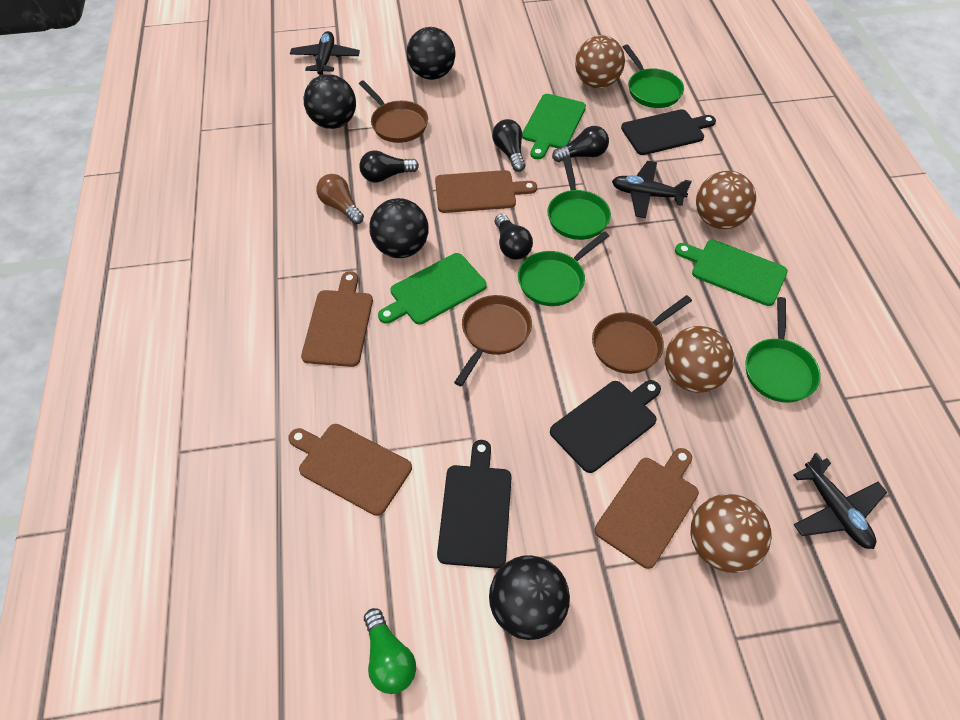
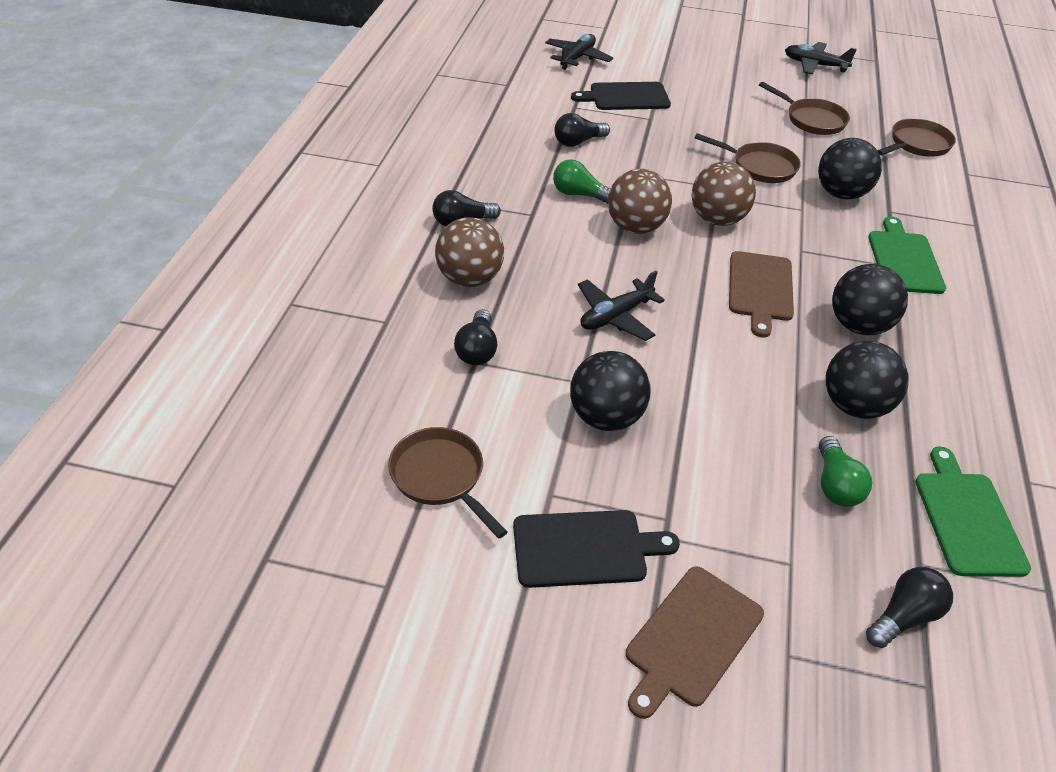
black cutting board: 3 -> 2
brown ball: 4 -> 3
brown cutting board: 4 -> 2
brown light bulb: 1 -> 0
brown pan: 3 -> 4
green cutting board: 3 -> 2
green light bulb: 1 -> 2
green pan: 4 -> 0

